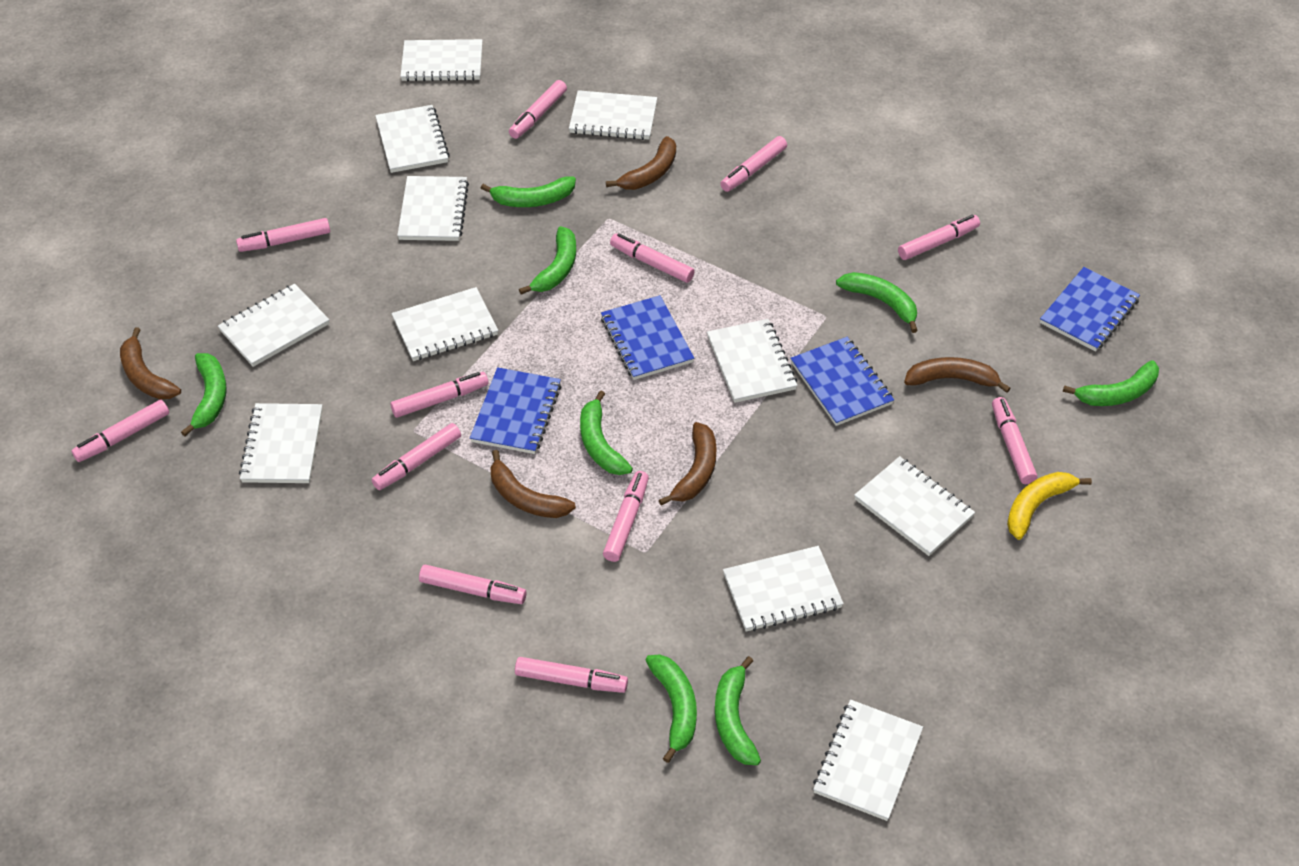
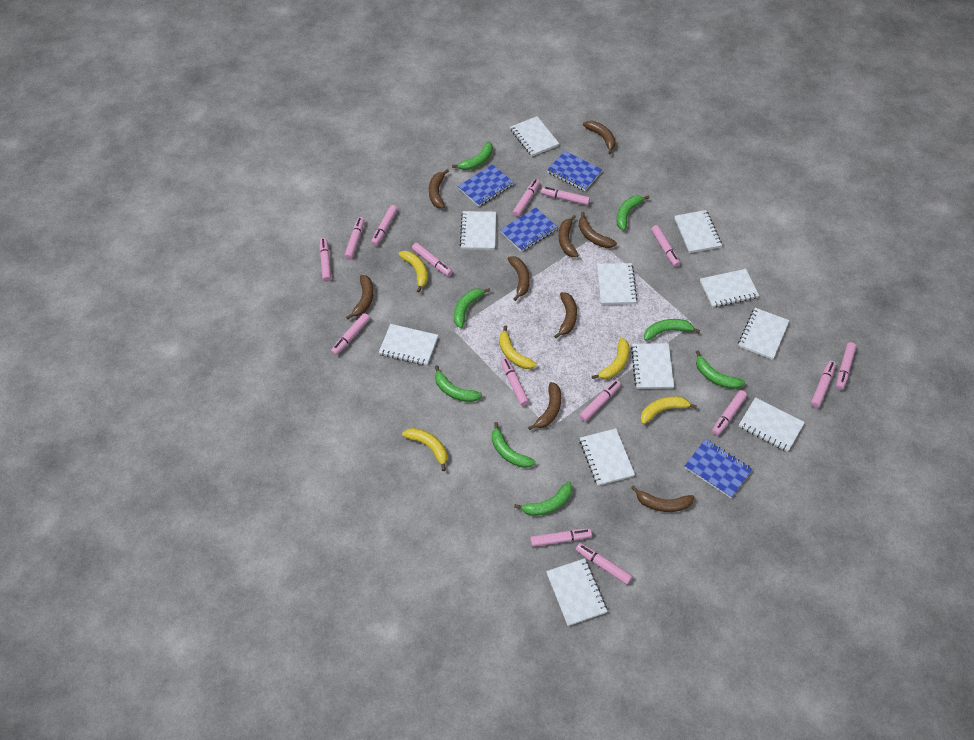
brown banana: 5 -> 9
pink marker: 12 -> 15
yellow banana: 1 -> 5

